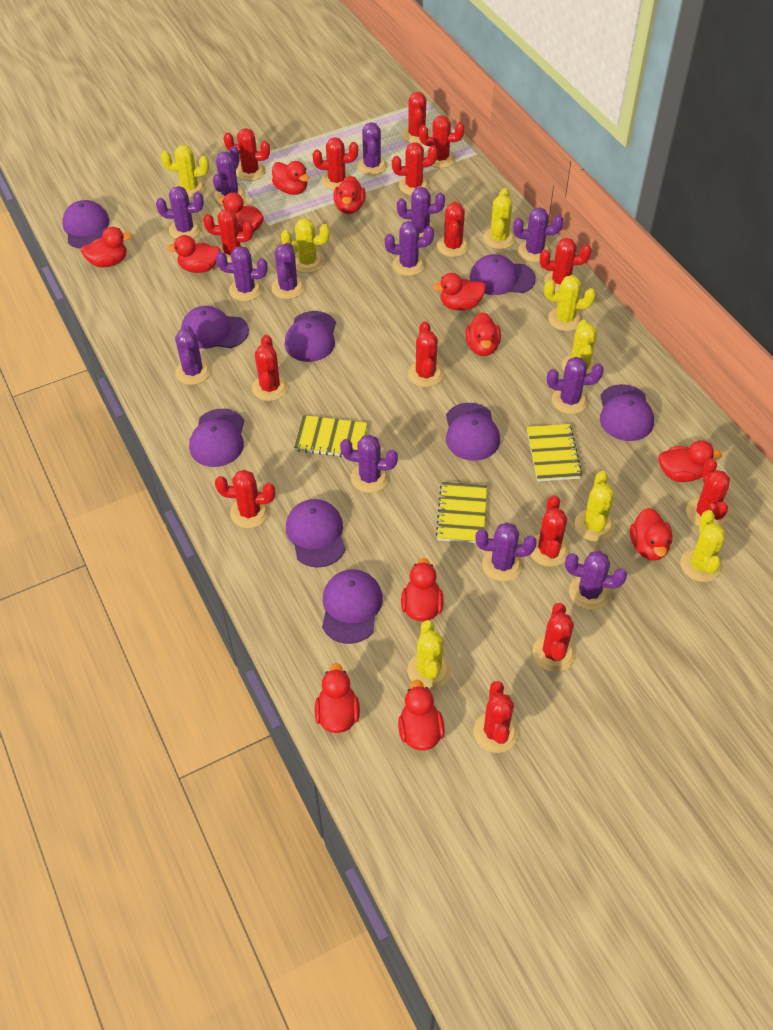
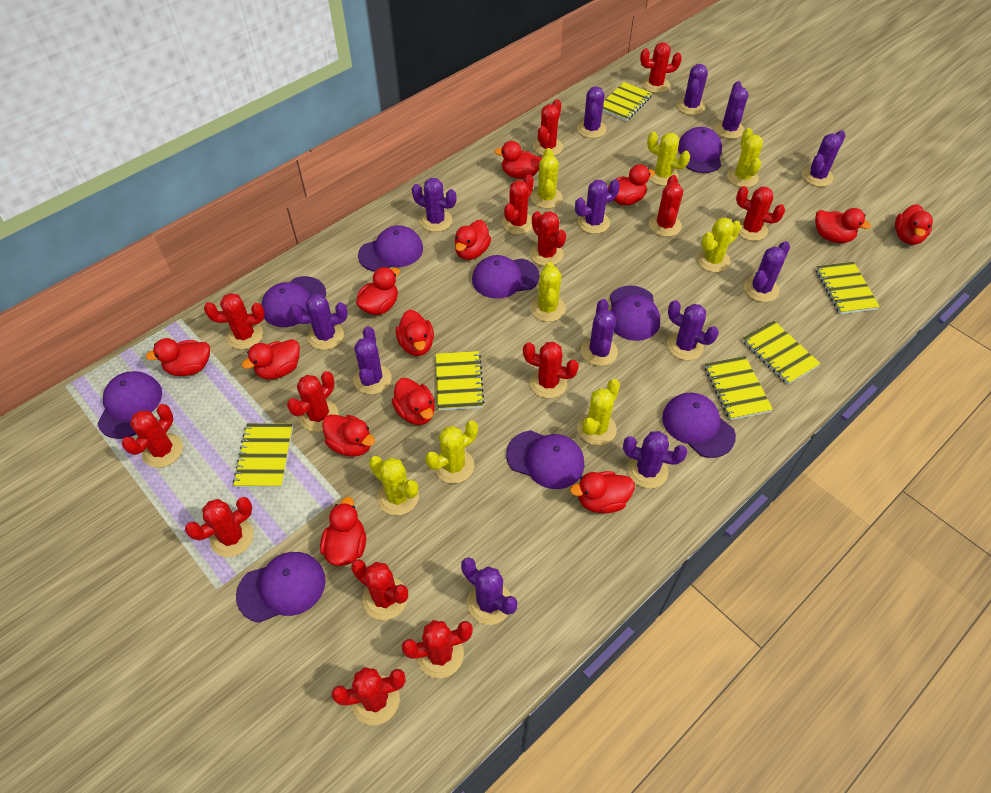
red cactus: 15 -> 14
red duck: 12 -> 13
yellow notebook: 3 -> 6

